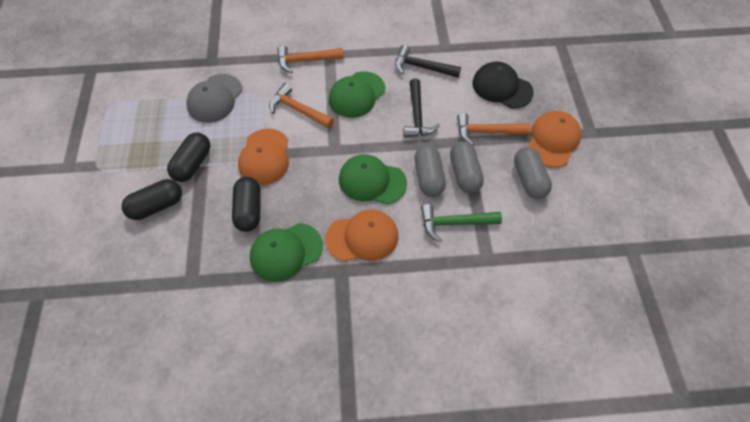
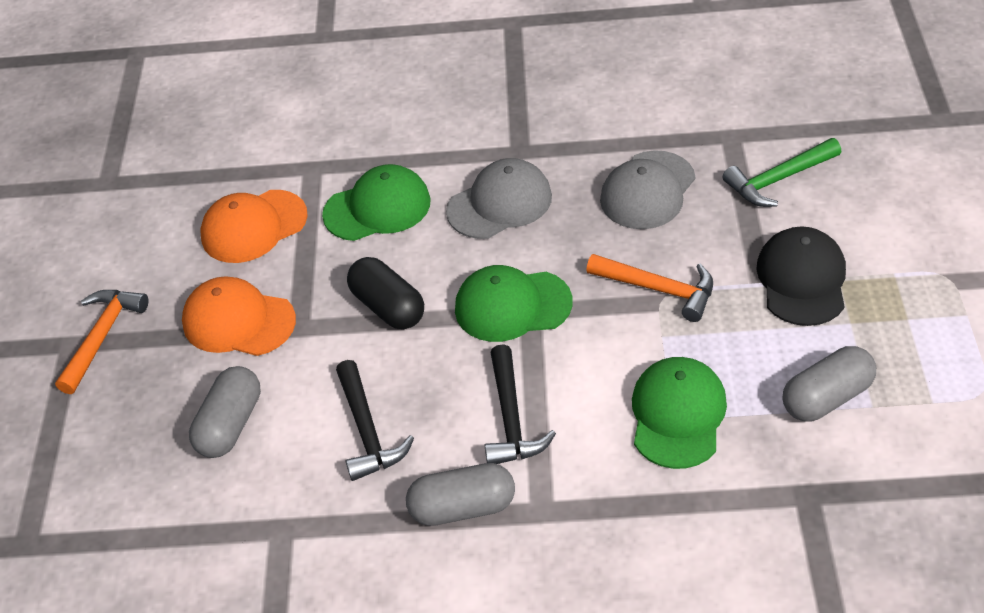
black capsule: 3 -> 1
grey cap: 1 -> 2
orange cap: 3 -> 2
orange hammer: 3 -> 2

